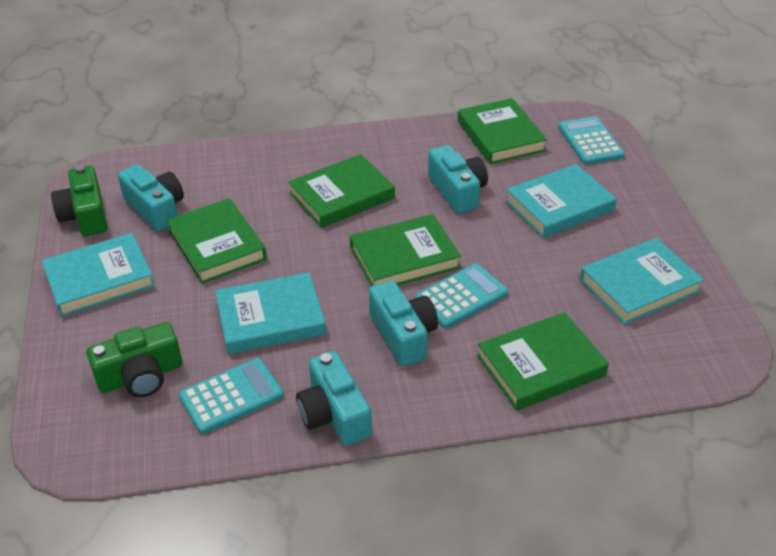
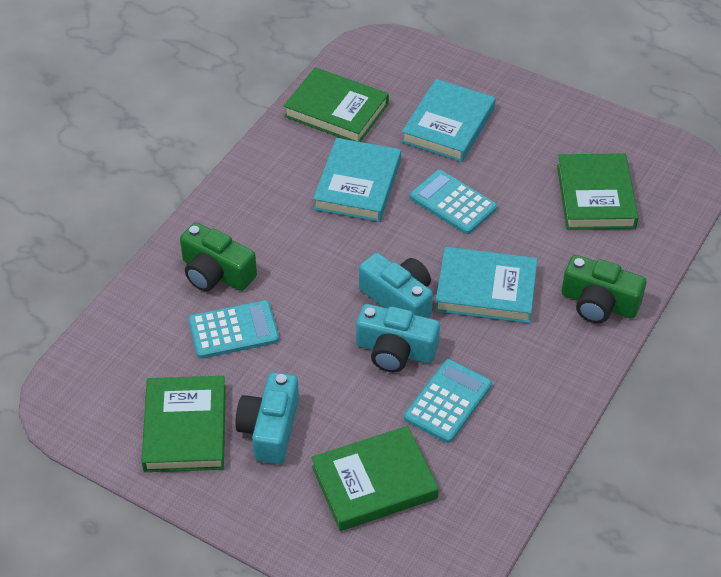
green book: 5 -> 4
turquoise book: 4 -> 3
turquoise camera: 4 -> 3

